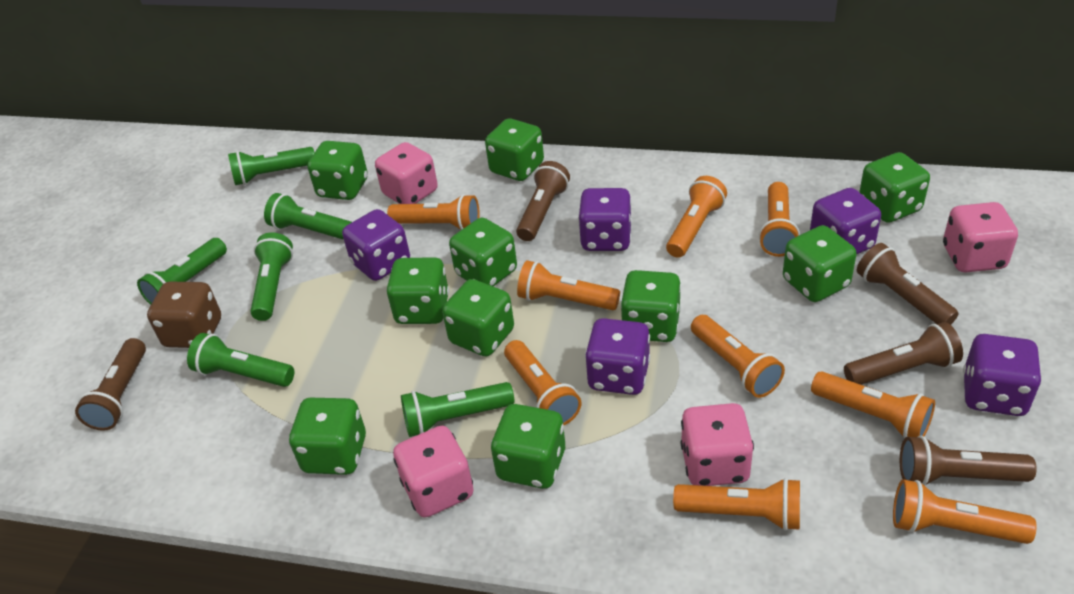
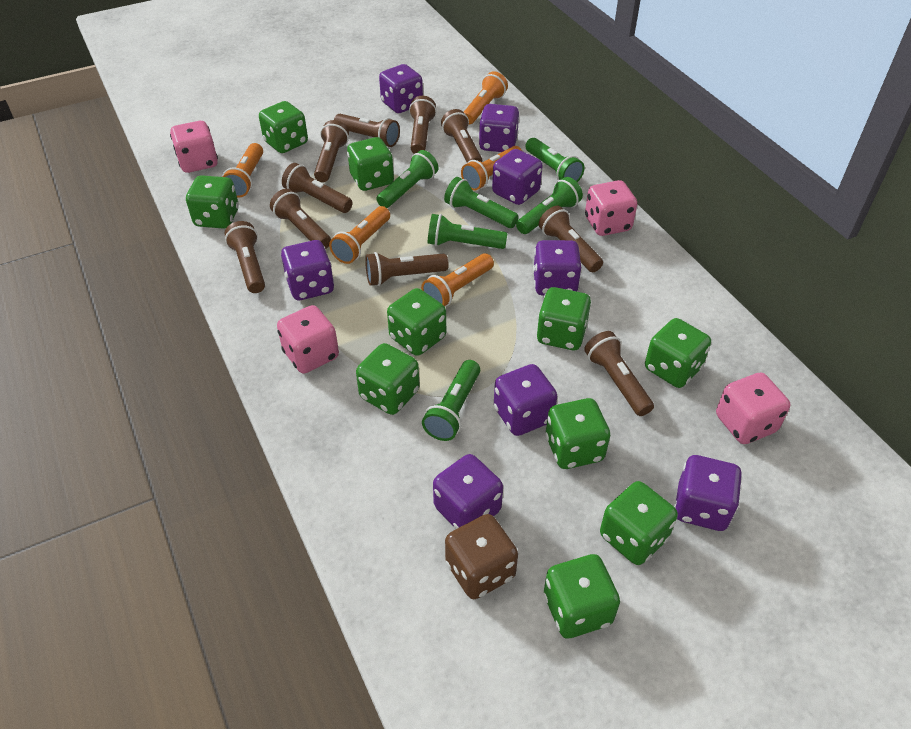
brown flashlight: 5 -> 10
orange flashlight: 9 -> 5
purple dice: 5 -> 8

